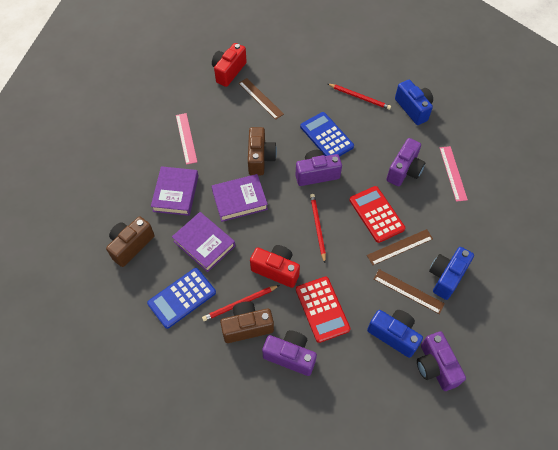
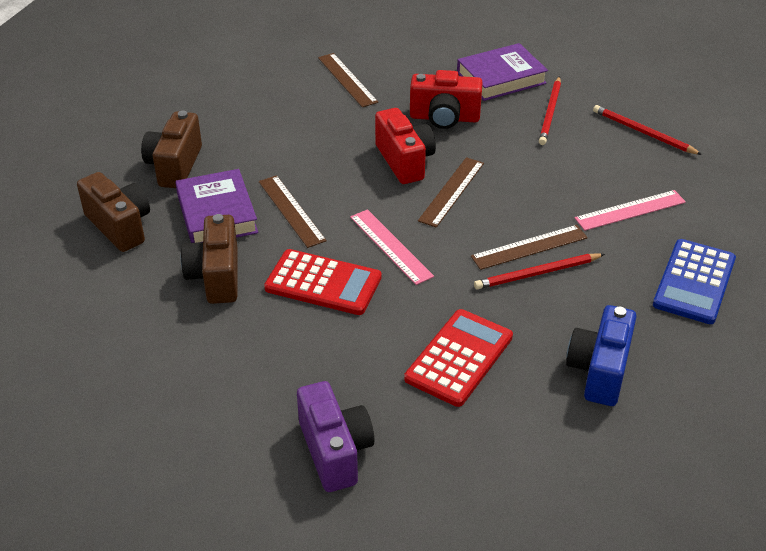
blue calculator: 2 -> 1
blue camera: 3 -> 1
brown ruler: 3 -> 4
purple book: 3 -> 2
purple camera: 4 -> 1

